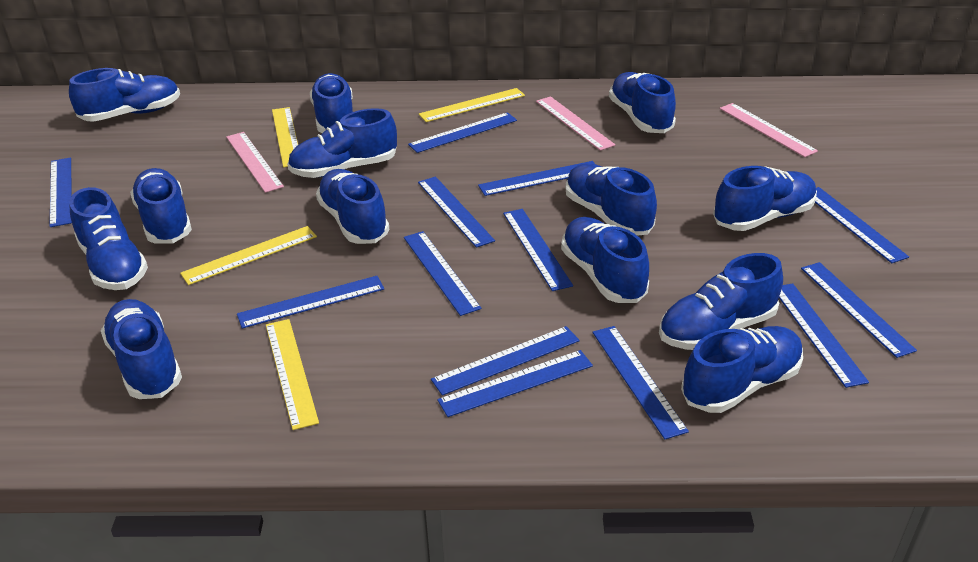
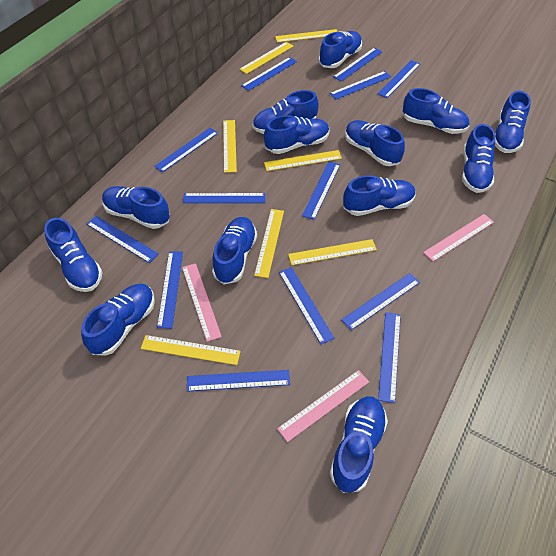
yellow ruler: 4 -> 7

